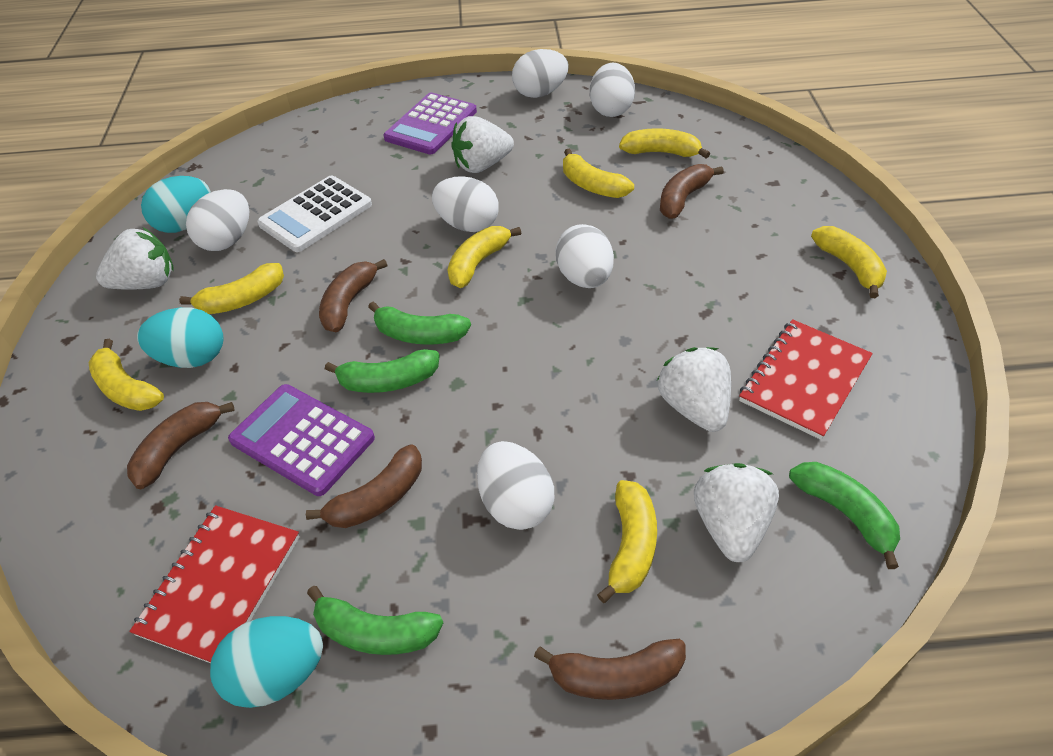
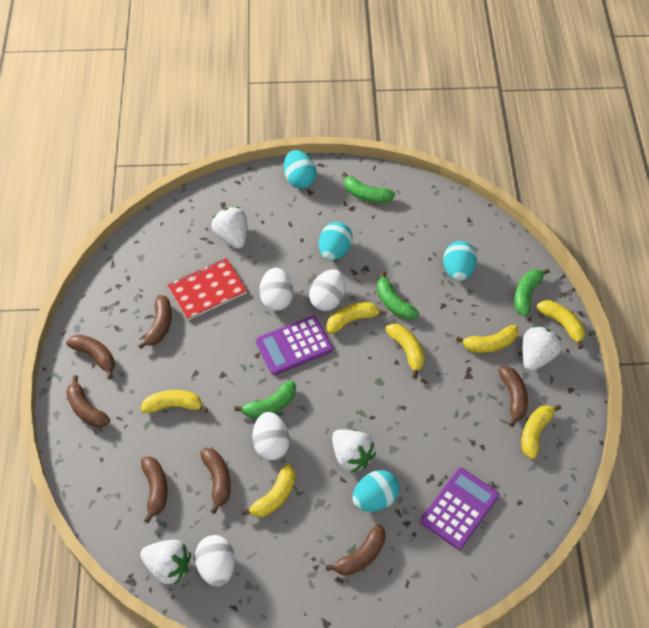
brown banana: 5 -> 7
red notebook: 2 -> 1
turquoise egg: 3 -> 4
white calculator: 1 -> 0
white egg: 6 -> 4

